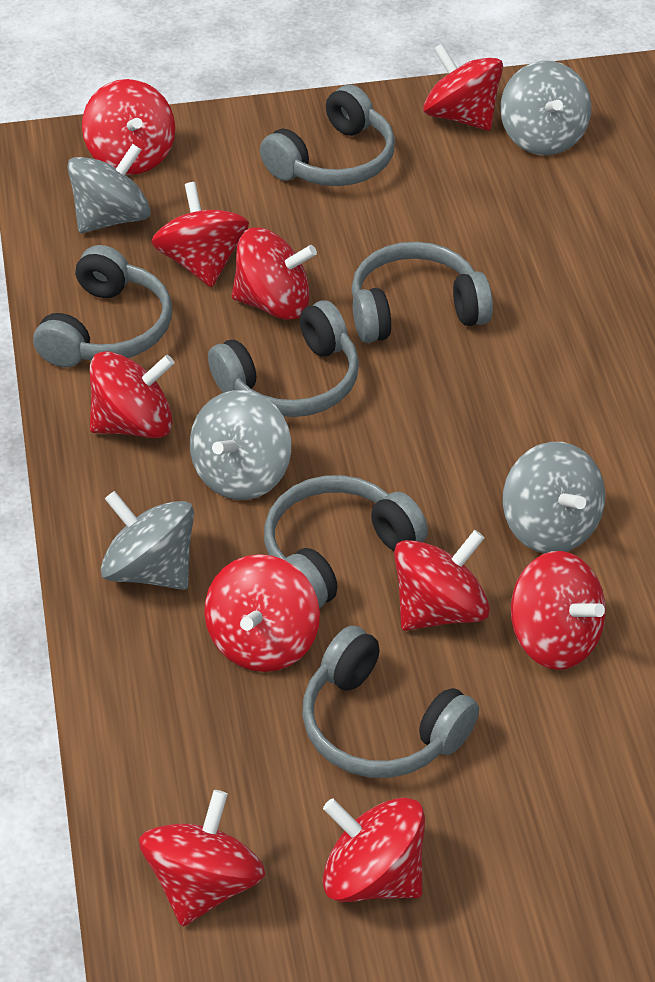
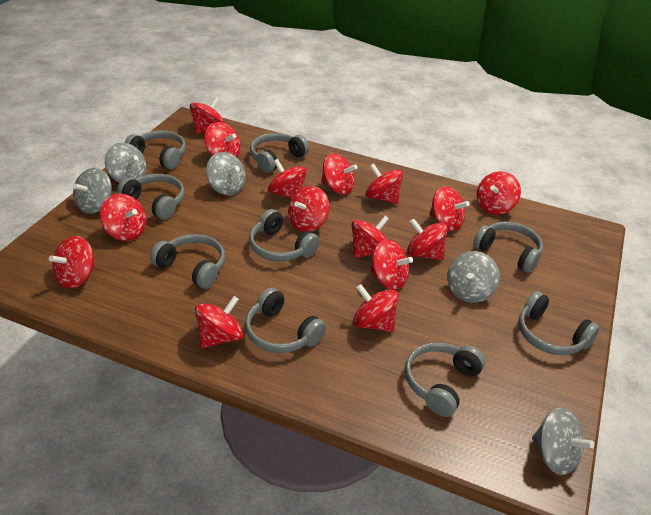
grey headphones: 6 -> 9
red spinning top: 10 -> 15

